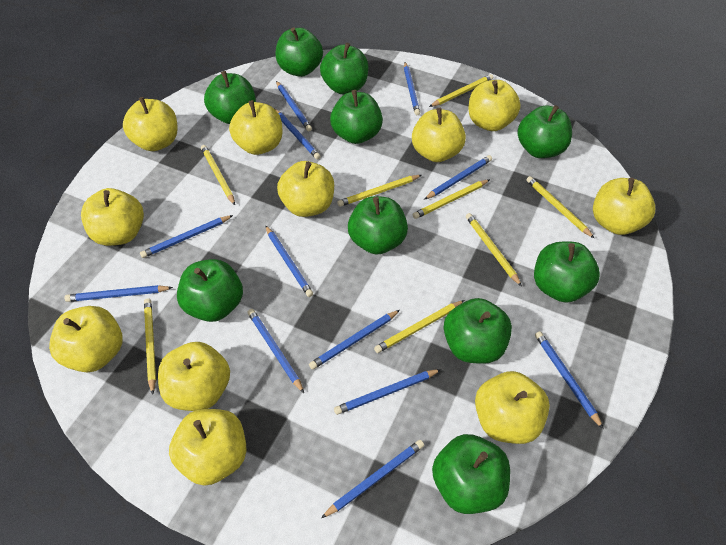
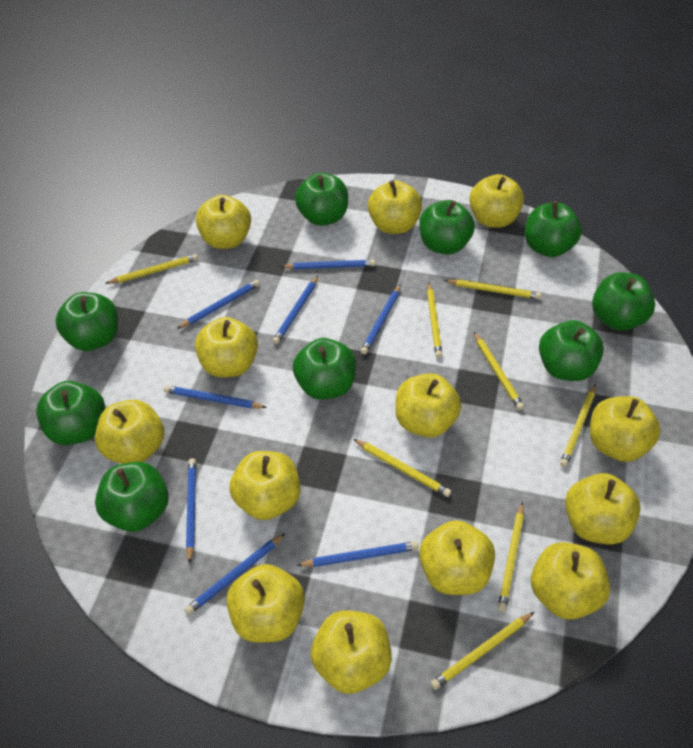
blue pencil: 12 -> 8
green apple: 10 -> 9
yellow apple: 11 -> 13

